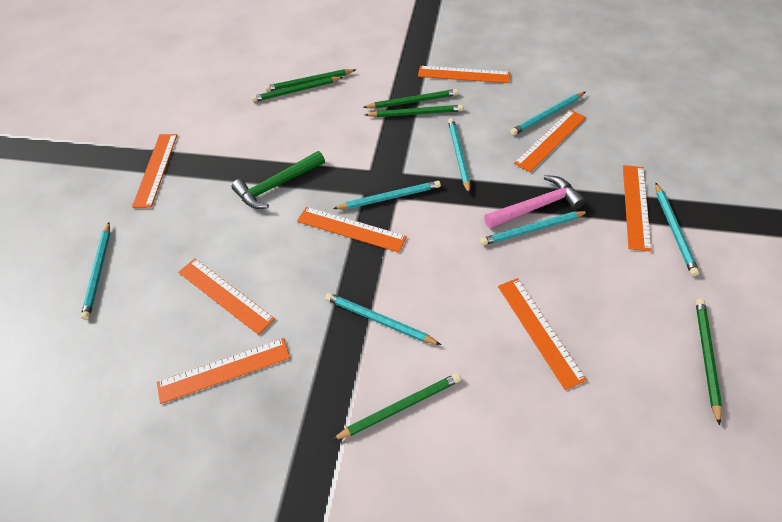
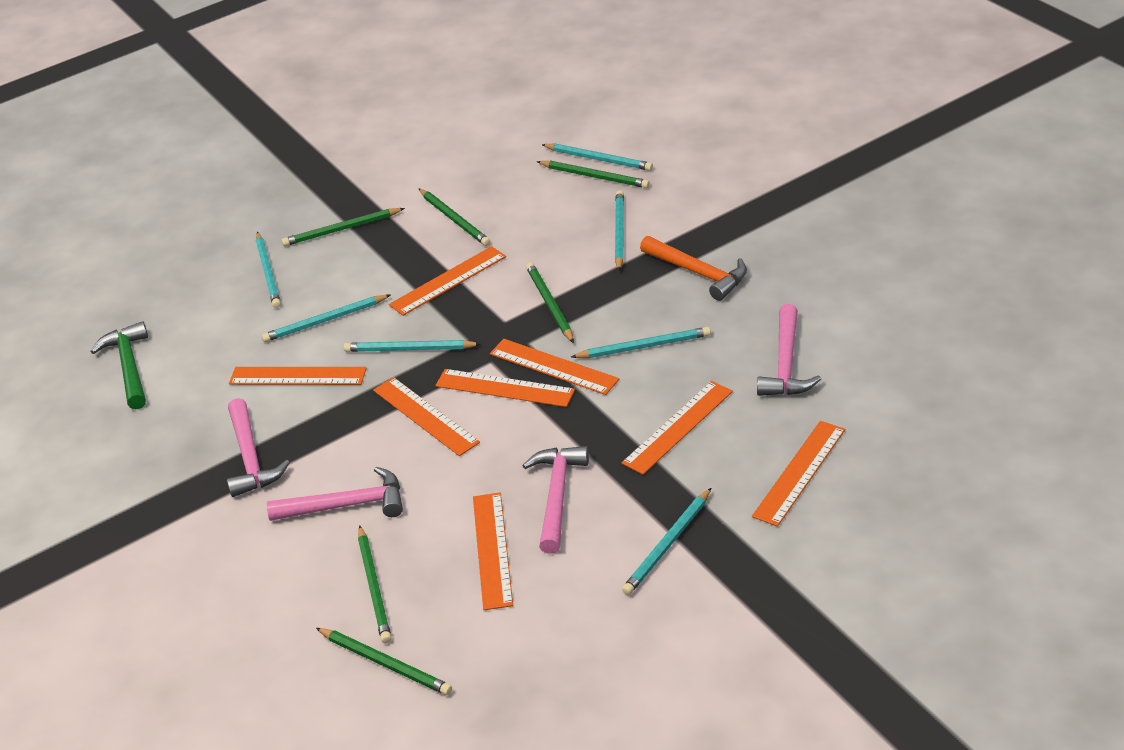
orange hammer: 0 -> 1
pink hammer: 1 -> 4

